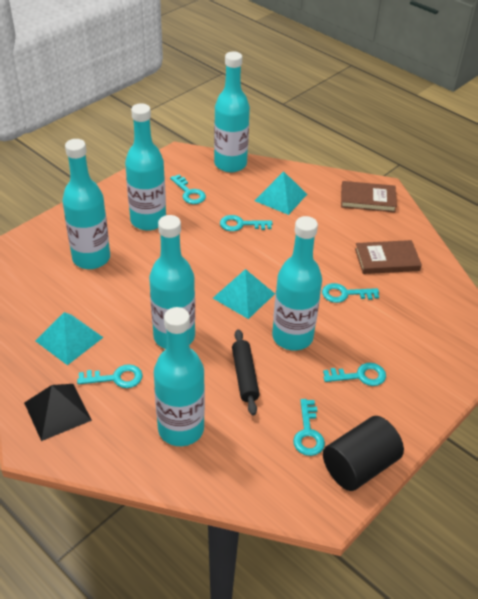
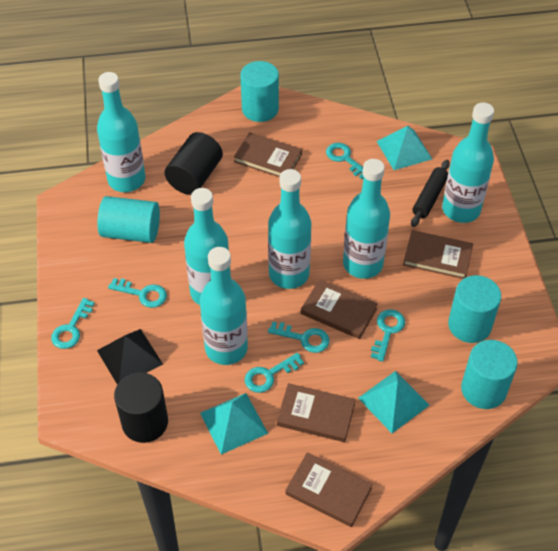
black cylinder: 1 -> 2
brown book: 2 -> 5
turquoise cylinder: 0 -> 4

